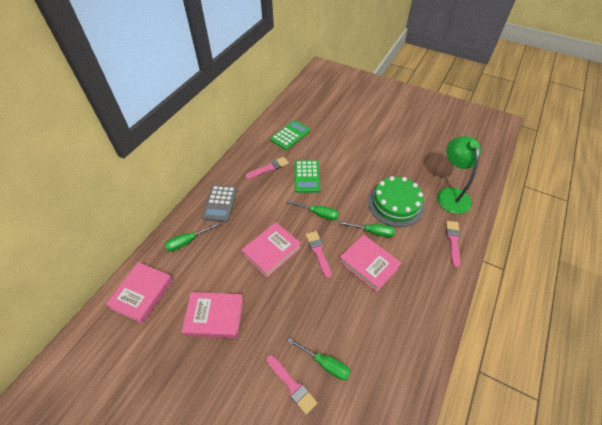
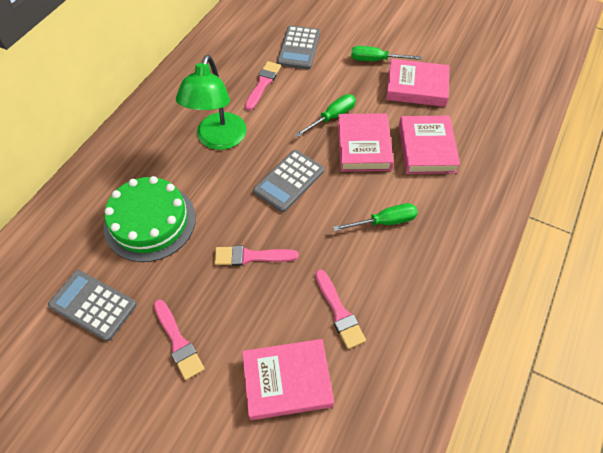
green calculator: 2 -> 0
green screwdriver: 4 -> 3
grey calculator: 1 -> 3

